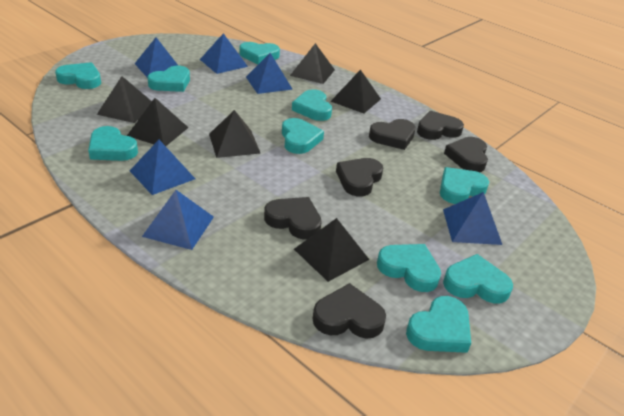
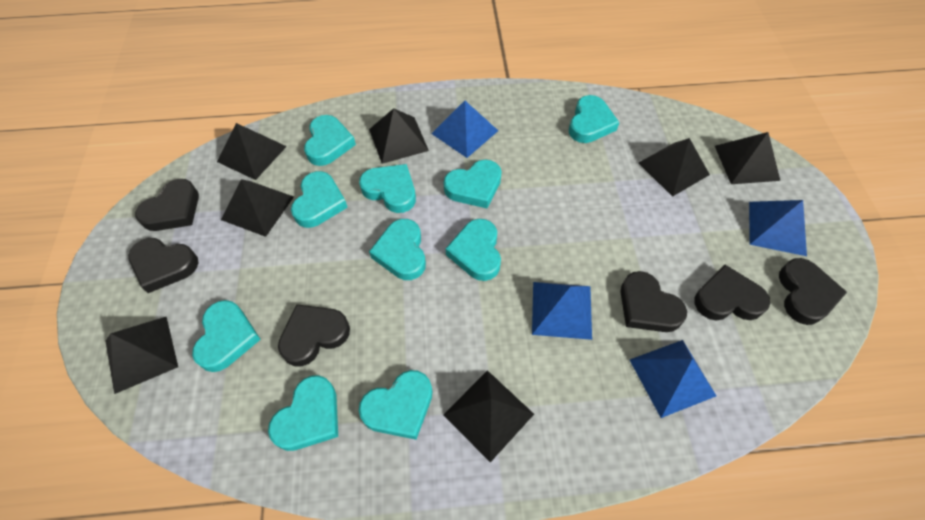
black pyramid: 6 -> 7
blue pyramid: 6 -> 4

